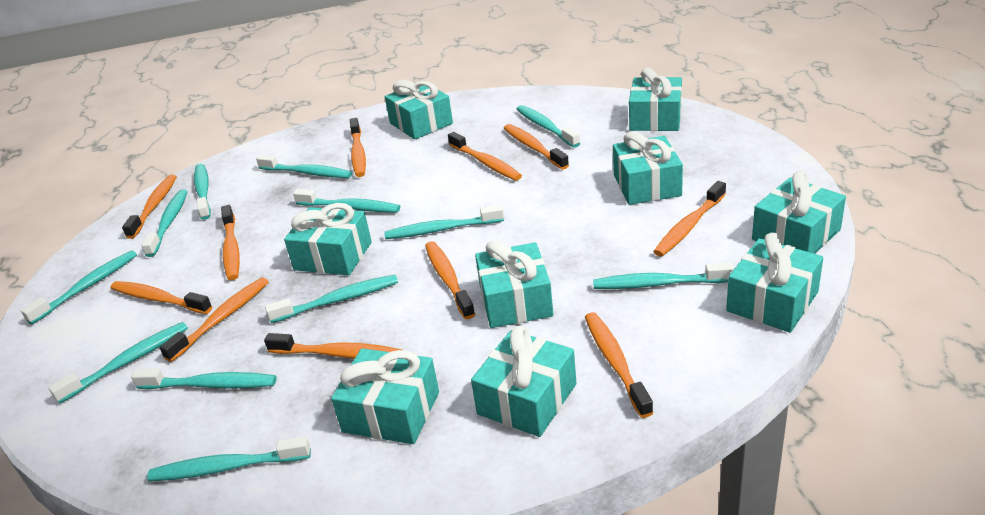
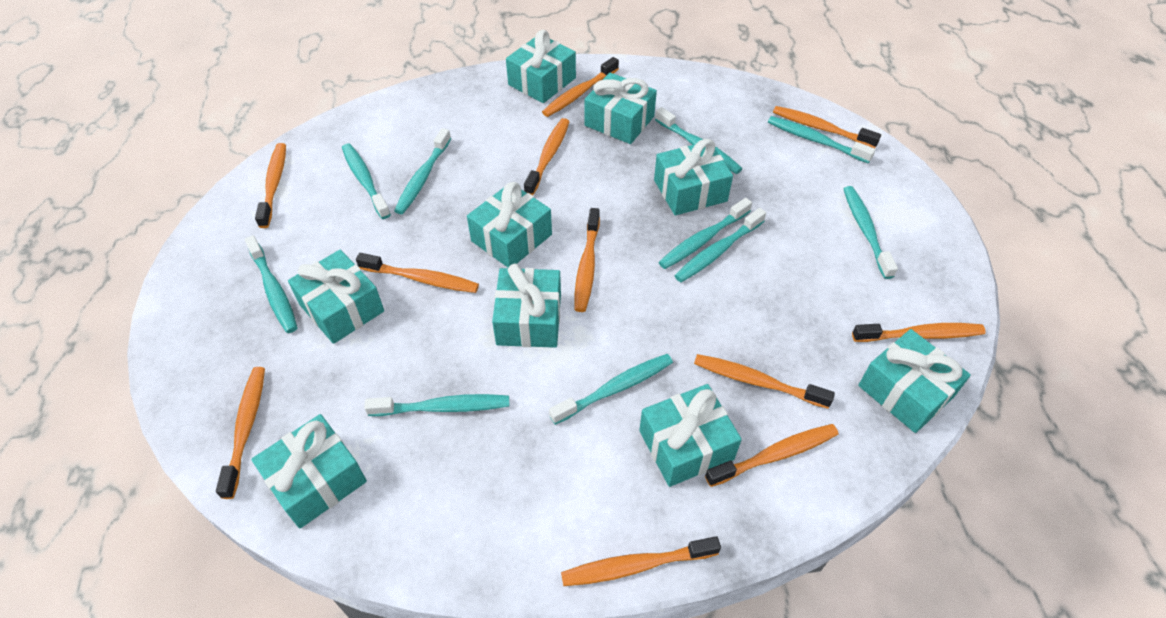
turquoise toothbrush: 12 -> 10

